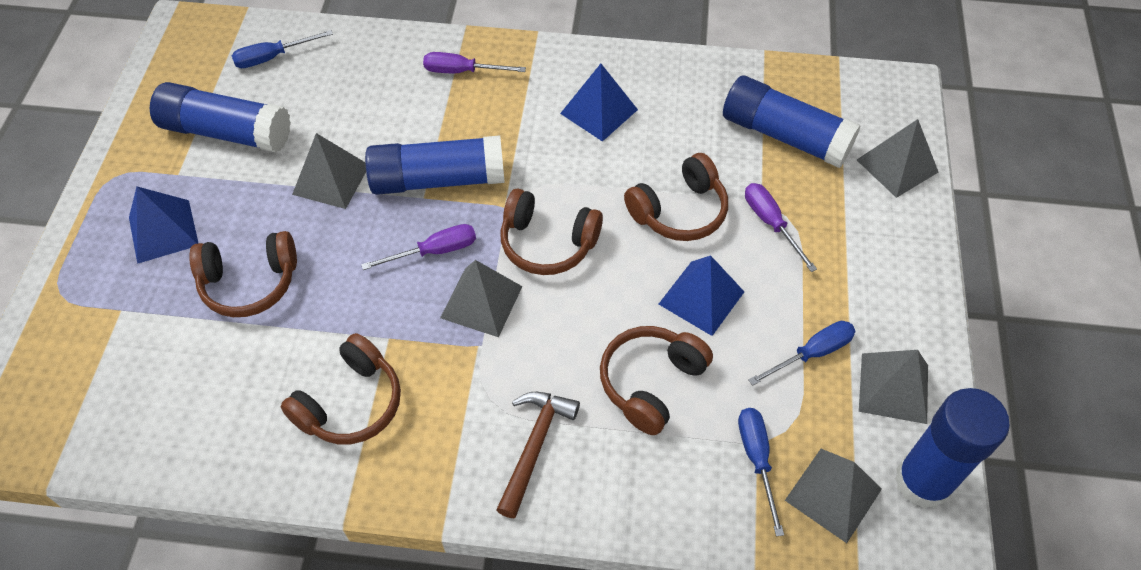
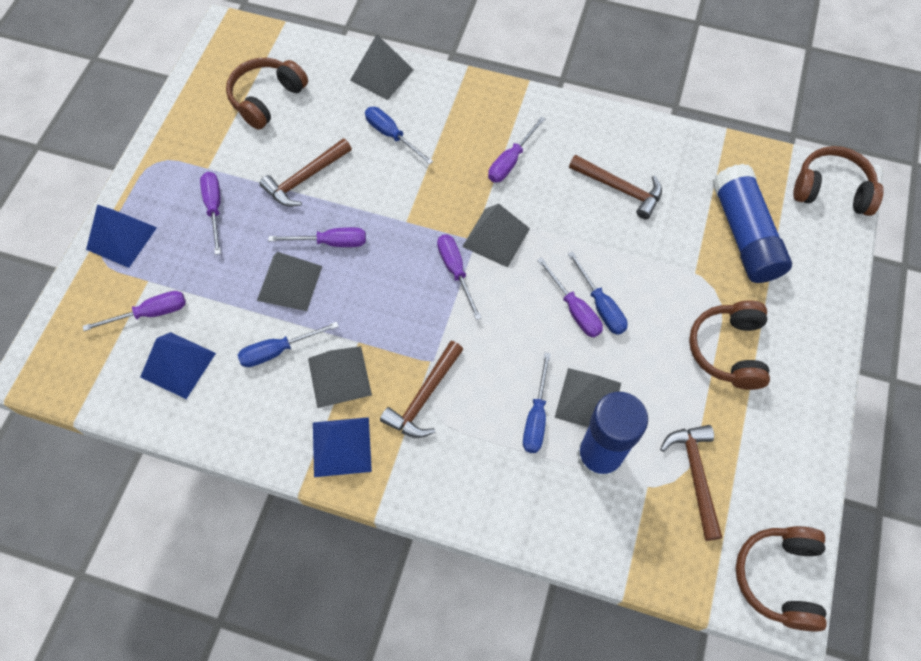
blue glue stick: 4 -> 2
blue screwdriver: 3 -> 4
brown hammer: 1 -> 4
brown headphones: 5 -> 4
purple screwdriver: 3 -> 6

